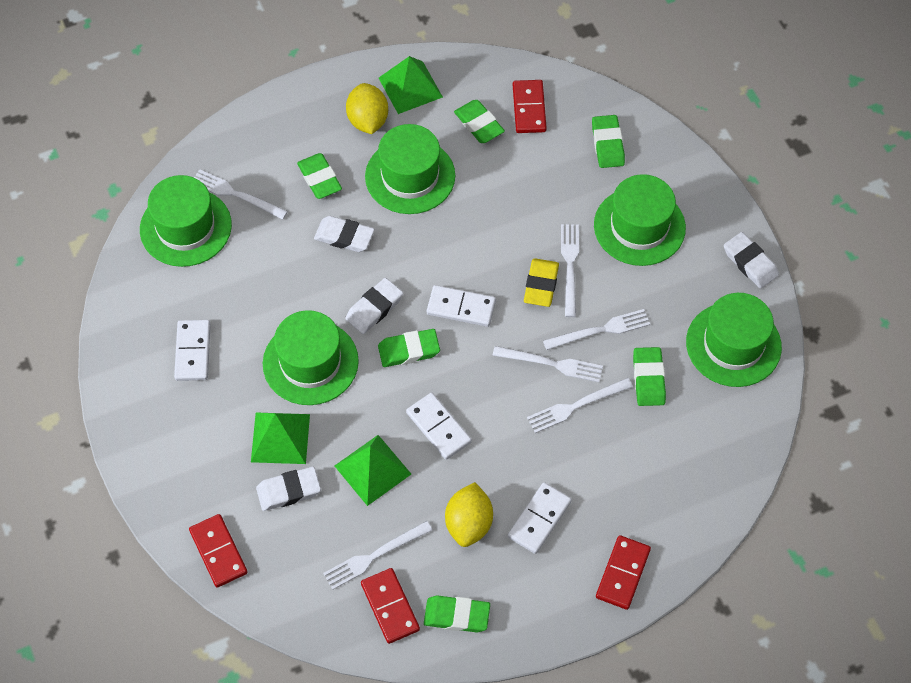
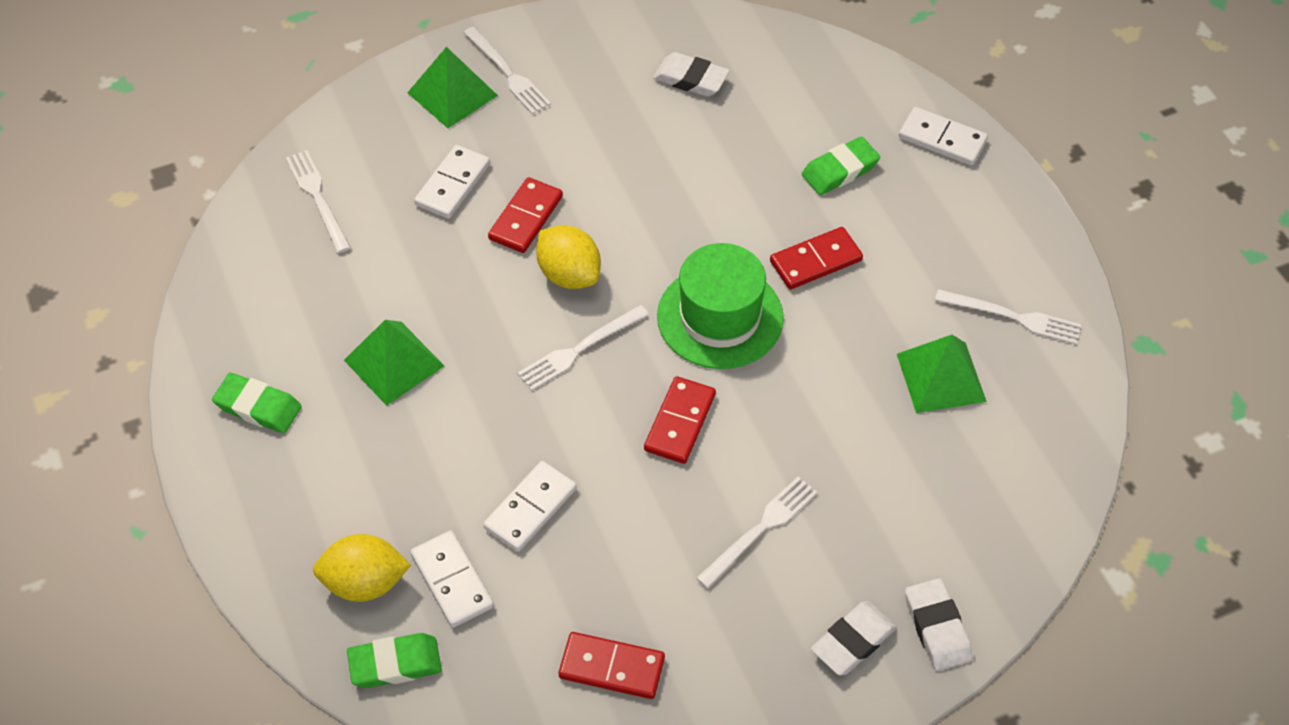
green eraser: 6 -> 3
green hat: 5 -> 1
white eraser: 4 -> 3
white fork: 6 -> 5
yellow eraser: 1 -> 0

